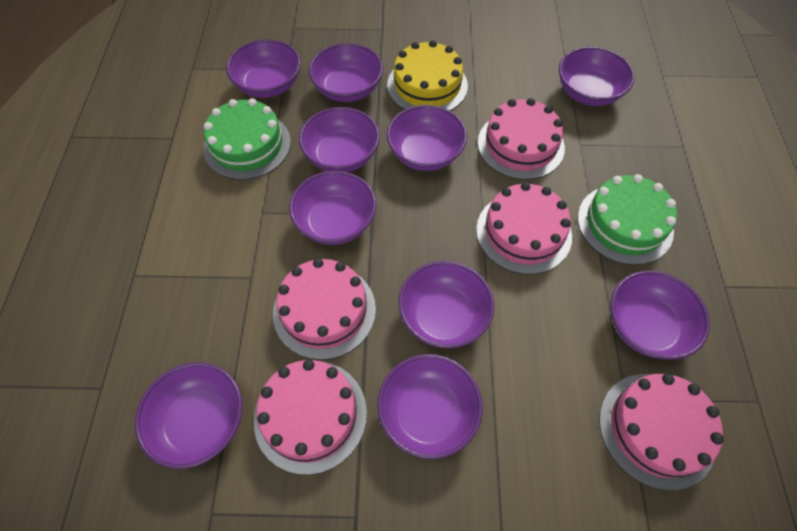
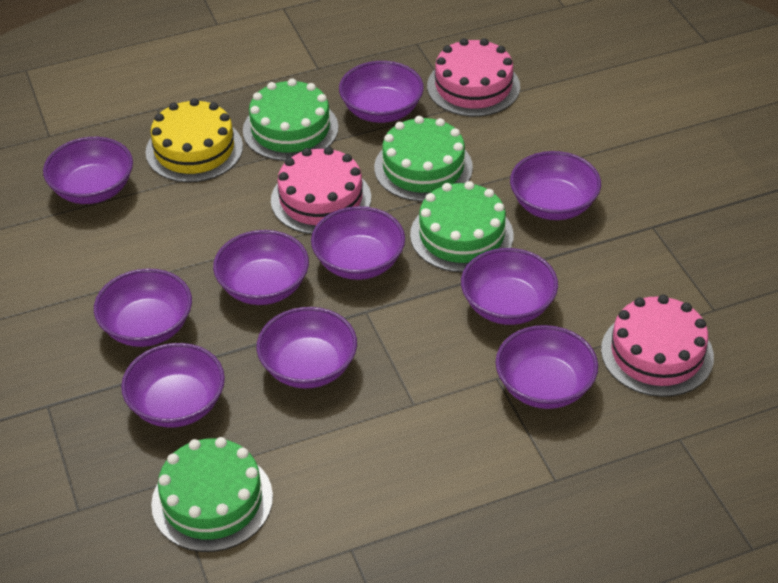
green cake: 2 -> 4
pink cake: 5 -> 3

